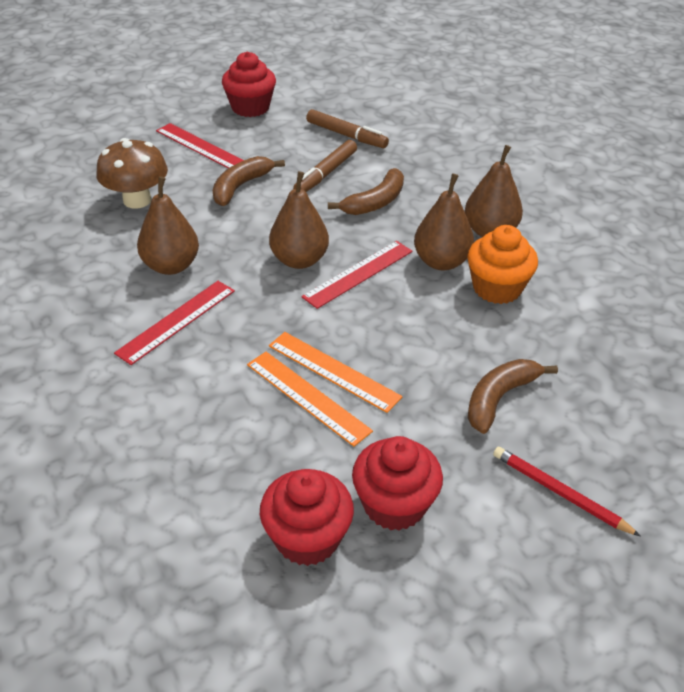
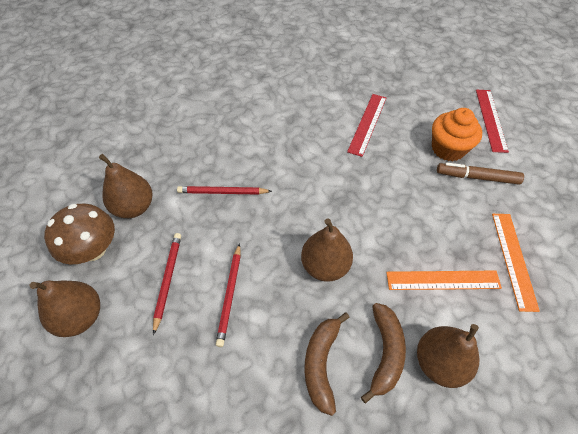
brown banana: 3 -> 2
brown marker: 2 -> 1
red cupcake: 3 -> 0
red pencil: 1 -> 3
red ruler: 3 -> 2

